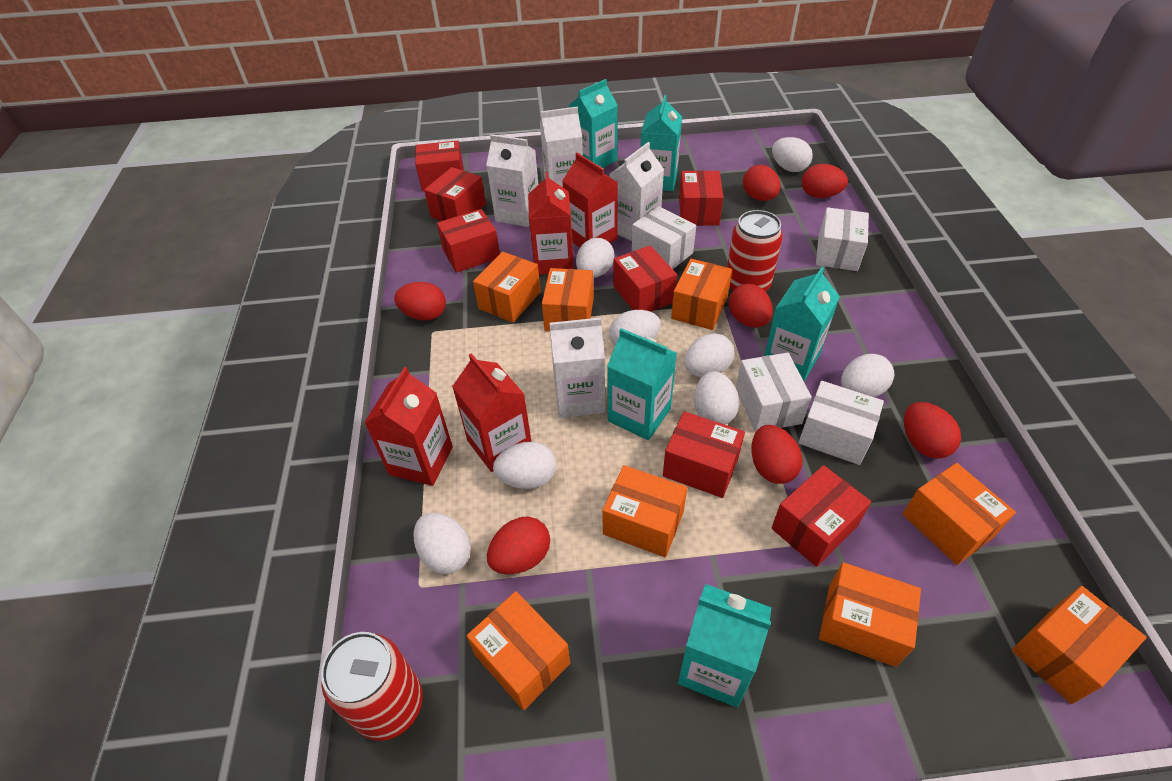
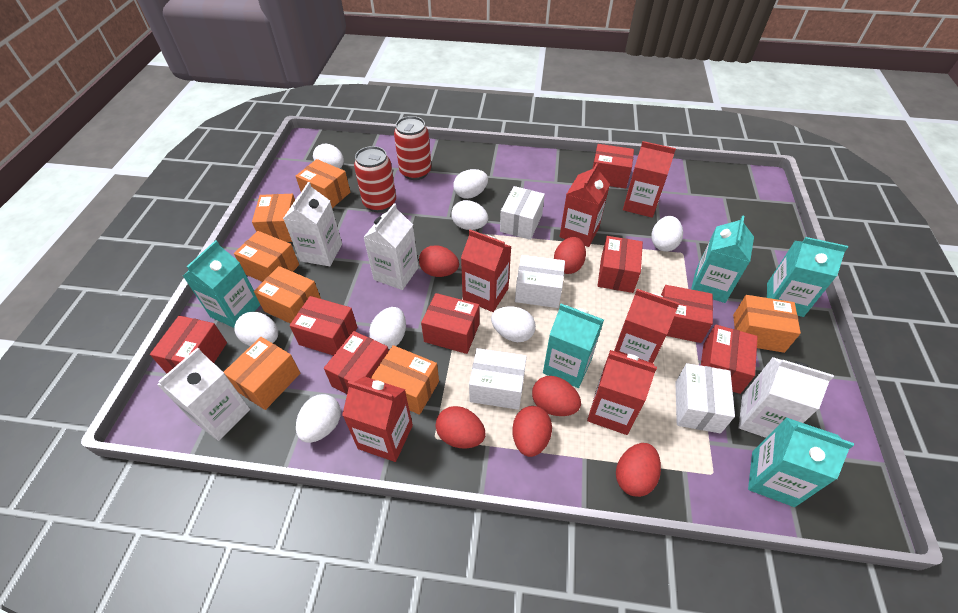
orange box: 8 -> 7
red box: 7 -> 8
red carton: 4 -> 6
red egg: 7 -> 6

